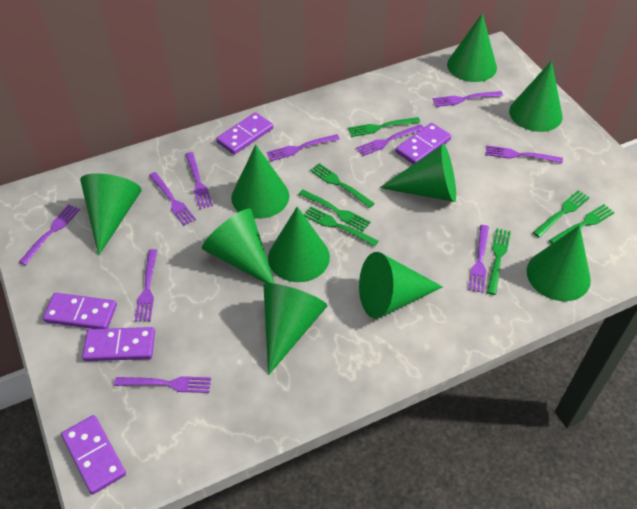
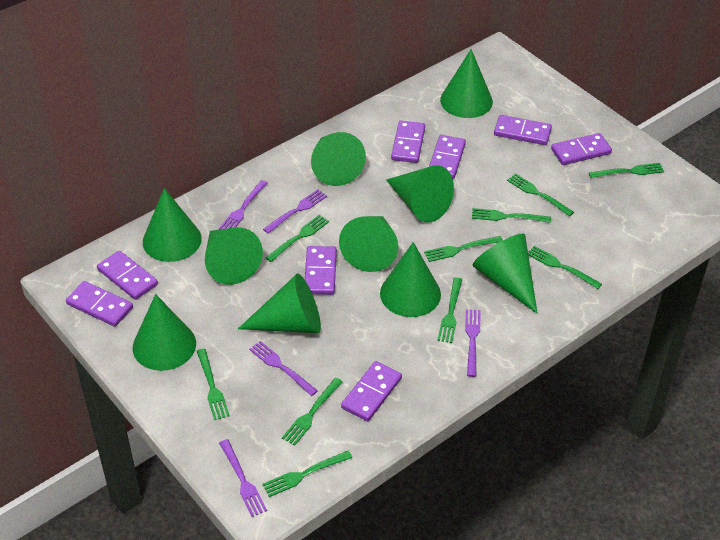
green fork: 7 -> 10
purple domino: 5 -> 8
purple fork: 10 -> 5

